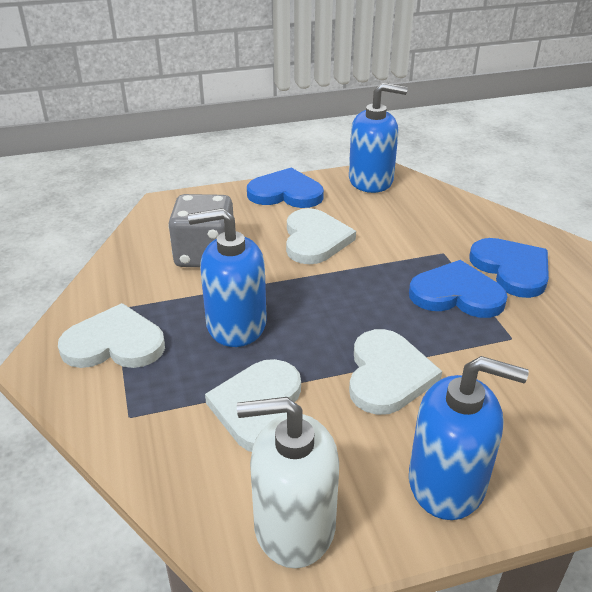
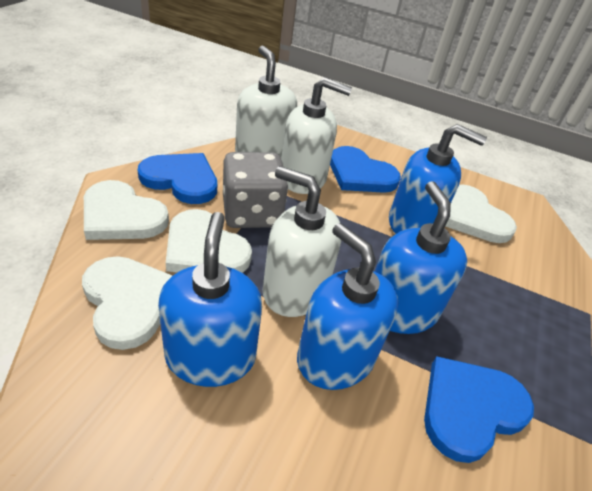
blue soap dispenser: 3 -> 4
white soap dispenser: 1 -> 3

